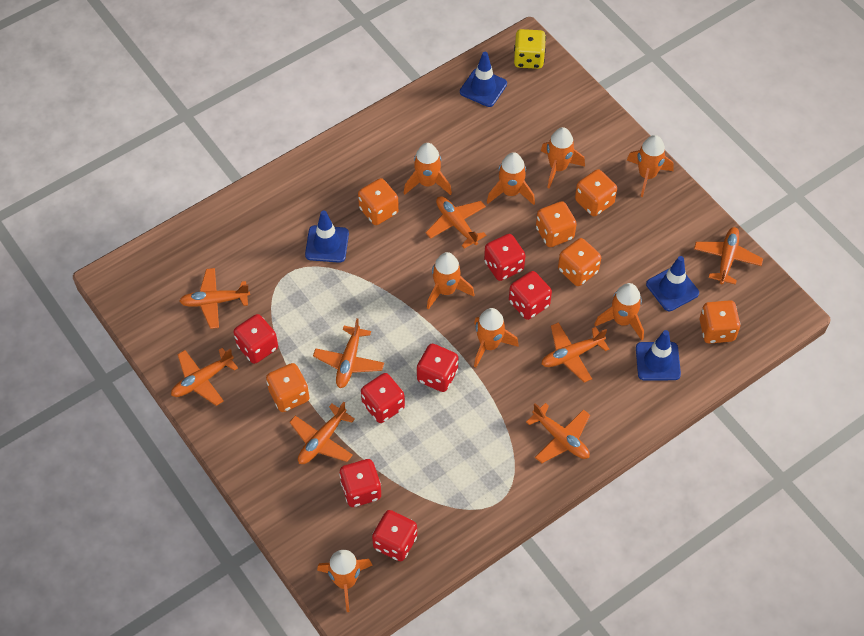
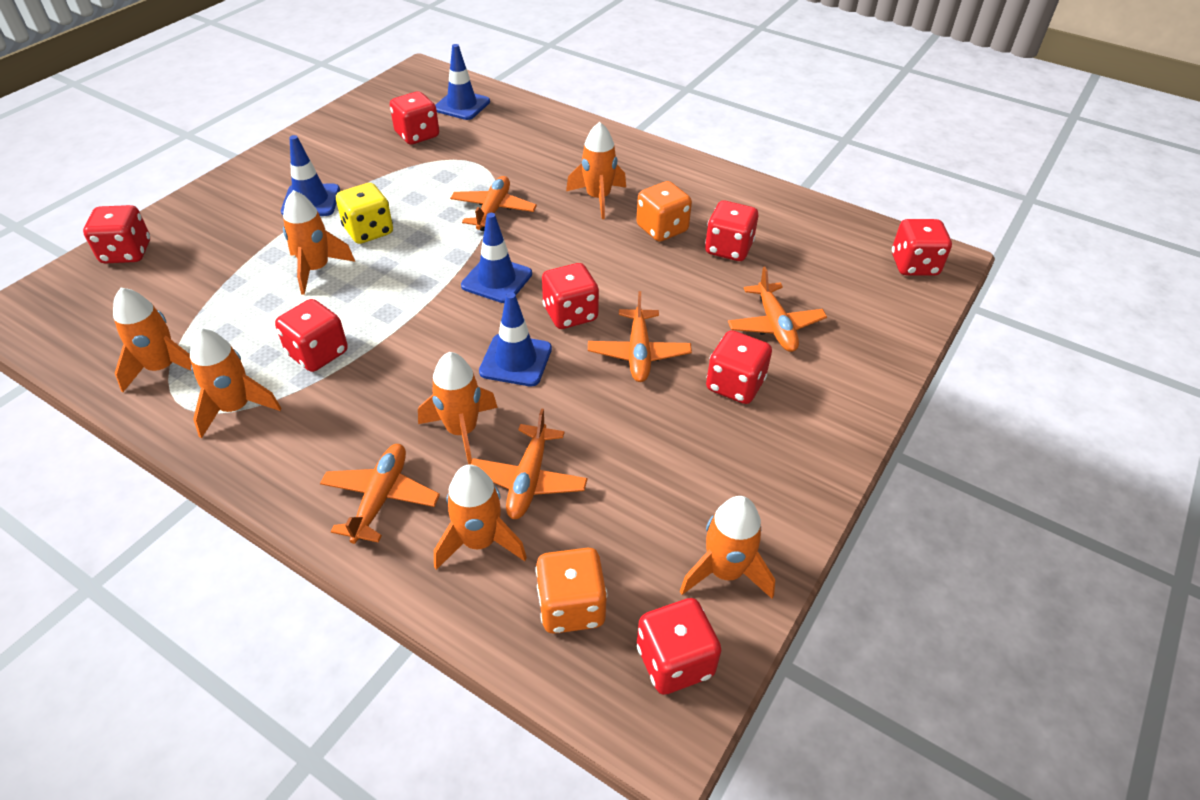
orange dice: 6 -> 2
orange plane: 8 -> 5
orange rocket: 8 -> 7
red dice: 7 -> 8

